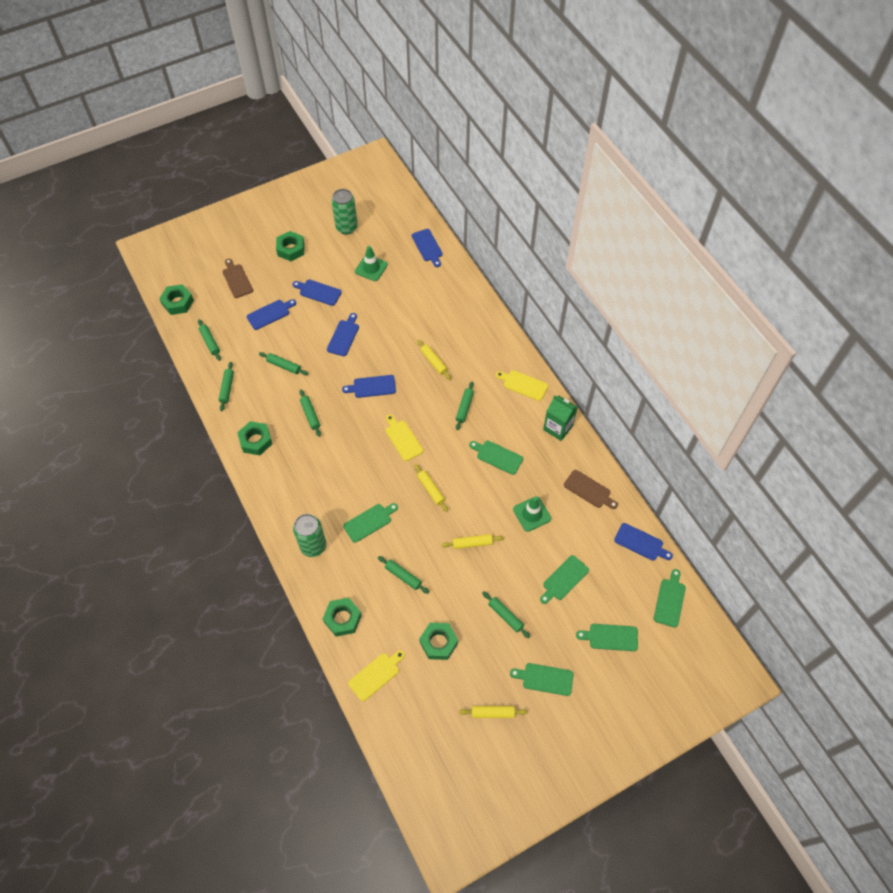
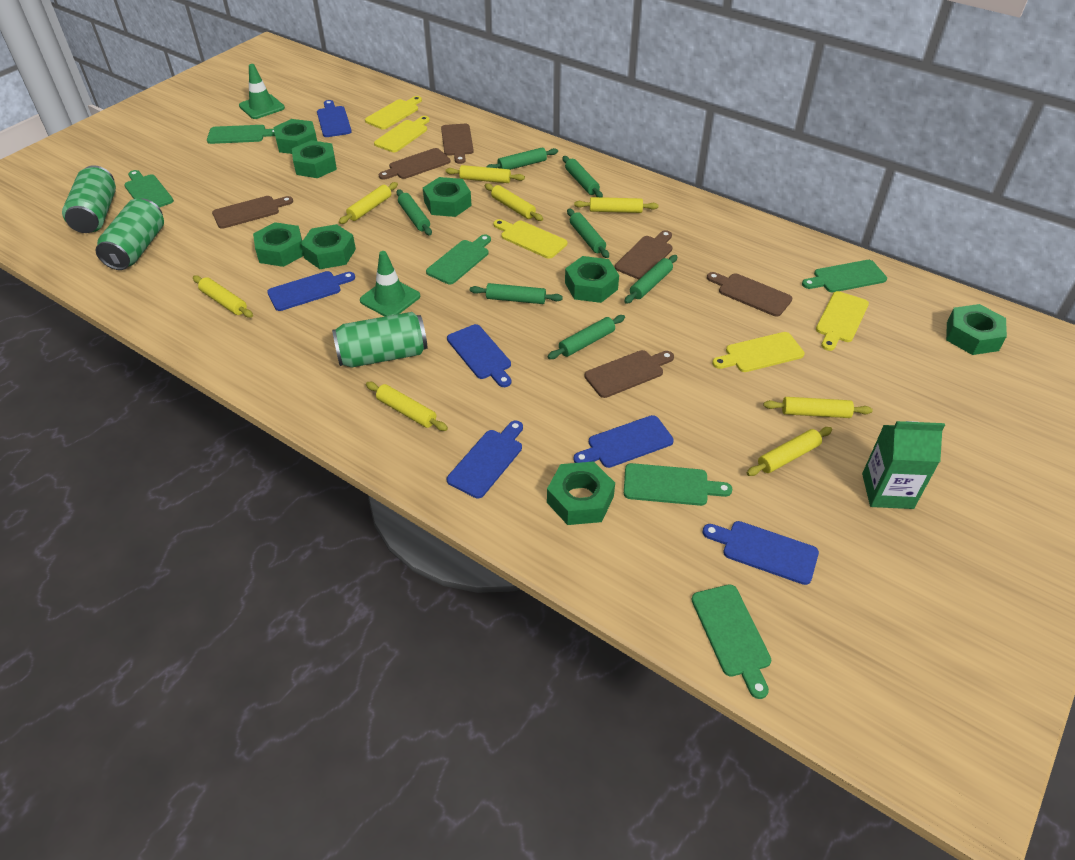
brown cutting board: 2 -> 6
green can: 2 -> 3
green nut: 5 -> 8
yellow cutting board: 3 -> 5
yellow rolling pin: 4 -> 8

